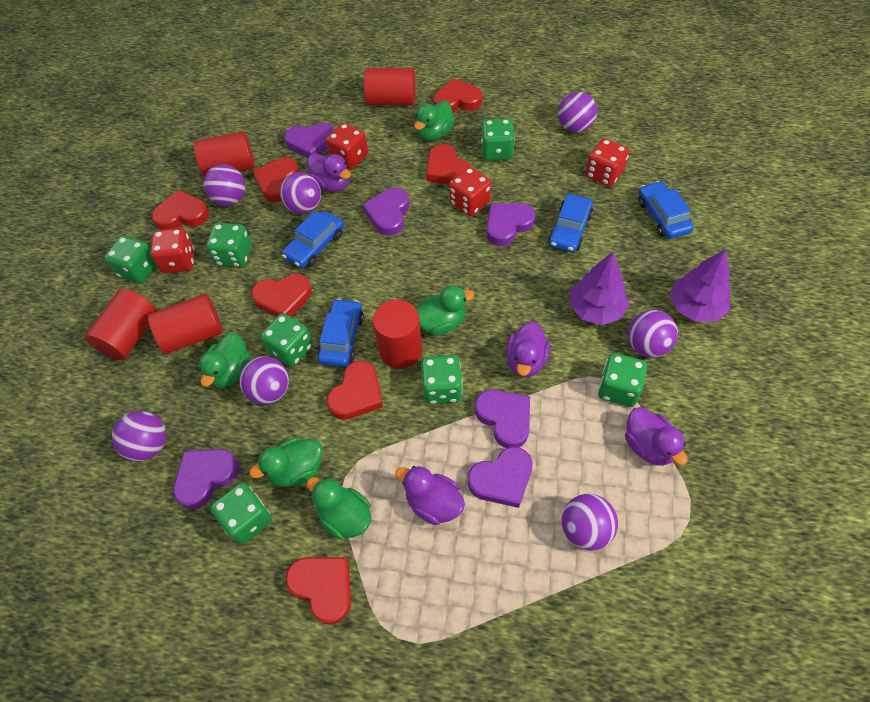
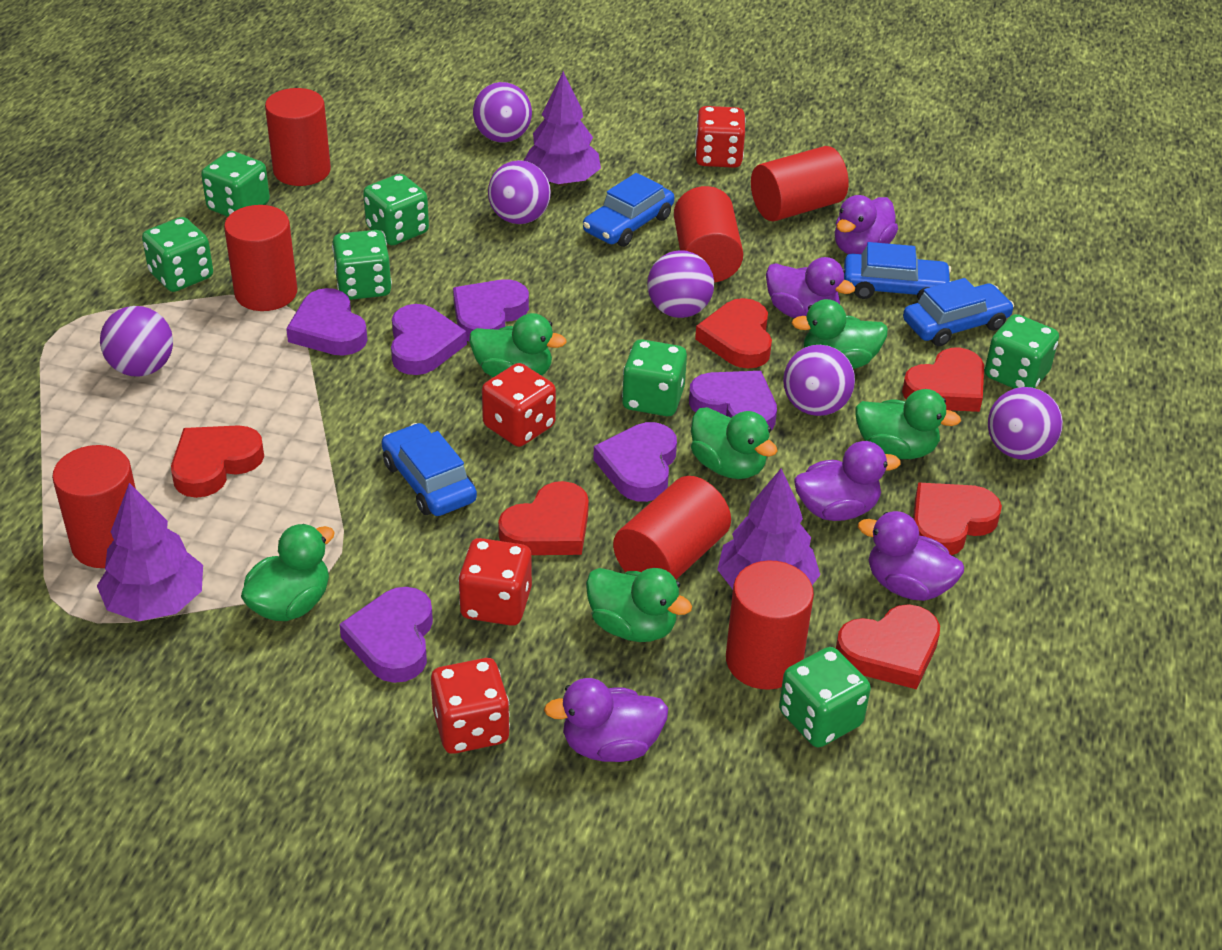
green duck: 5 -> 6
purple ball: 7 -> 6
purple duck: 4 -> 5
purple tree: 2 -> 3
red cylinder: 5 -> 7
red heart: 7 -> 6

